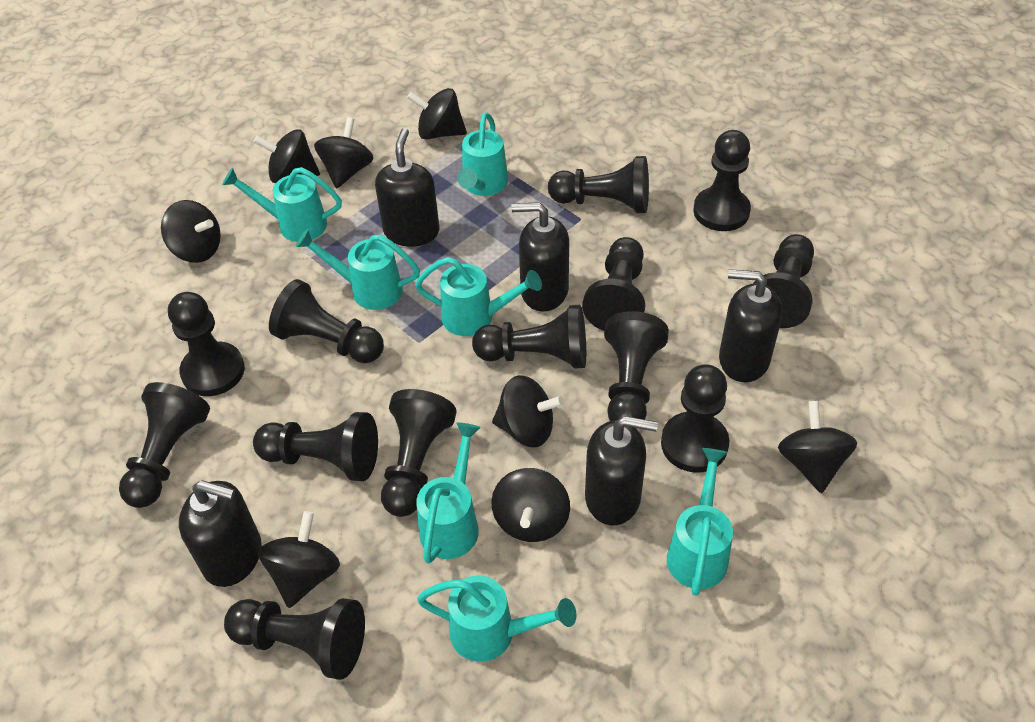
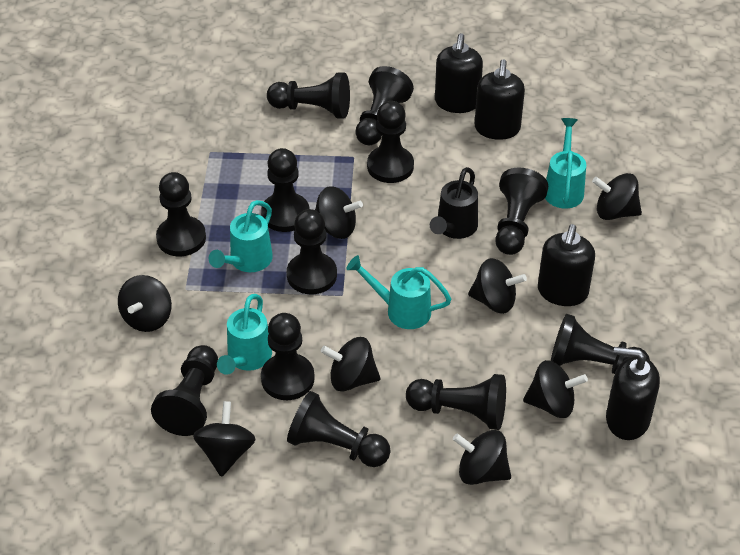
black pawn: 13 -> 12
black soap dispenser: 5 -> 4
black watering can: 0 -> 1
turquoise watering can: 7 -> 4

